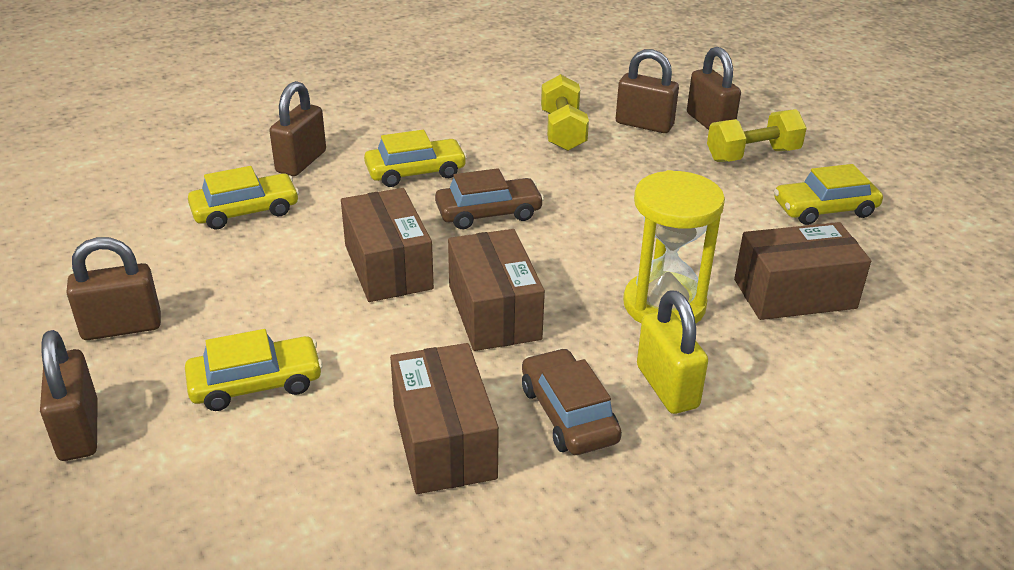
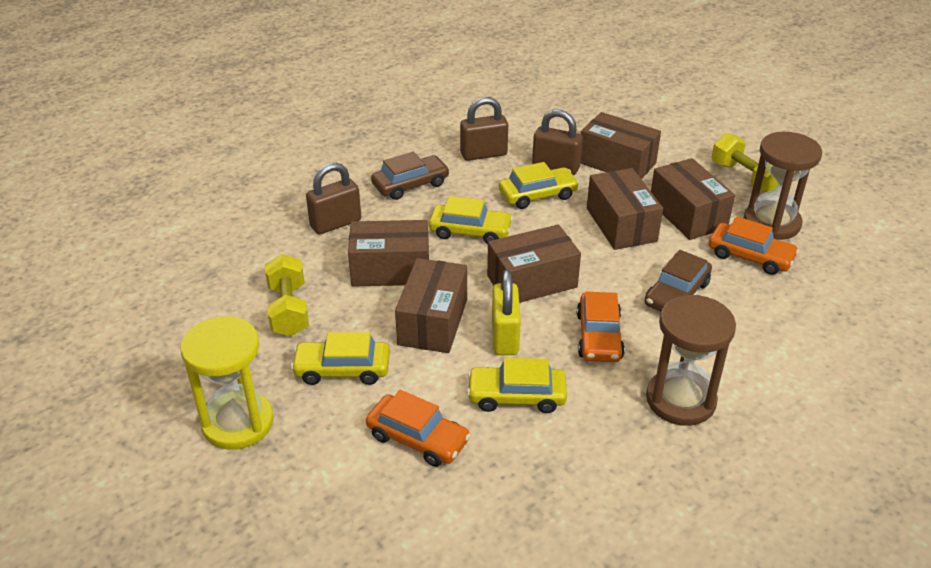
brown box: 4 -> 6
brown hourglass: 0 -> 2
brown padlock: 5 -> 3
orange car: 0 -> 3

